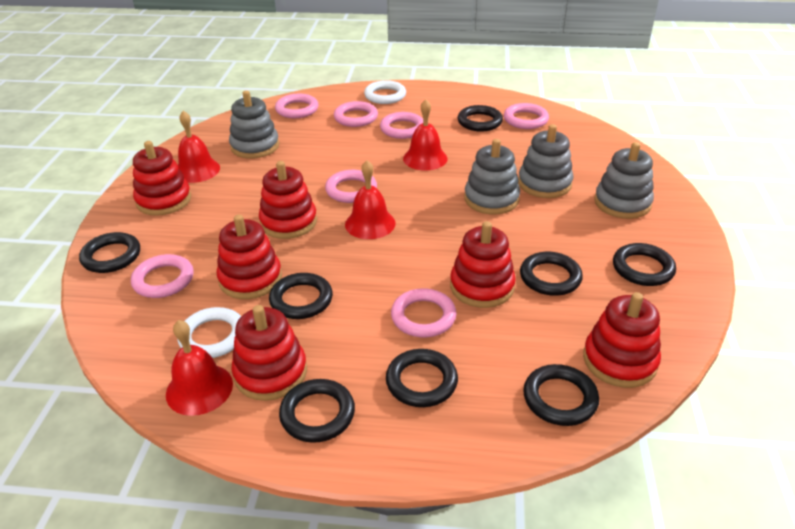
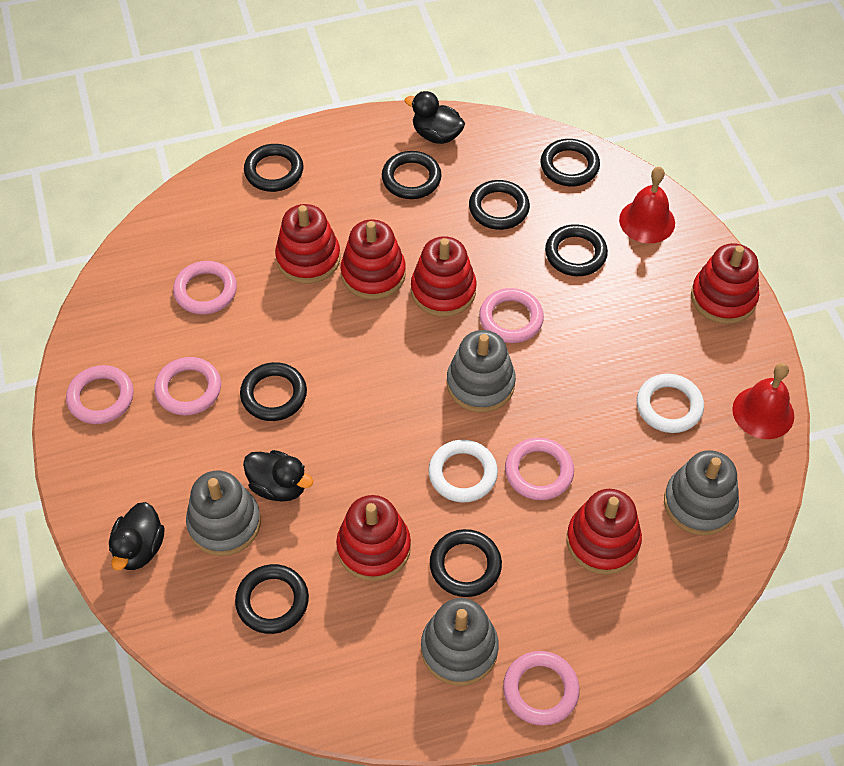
black duck: 0 -> 3
pink ring: 7 -> 6
red bell: 4 -> 2

